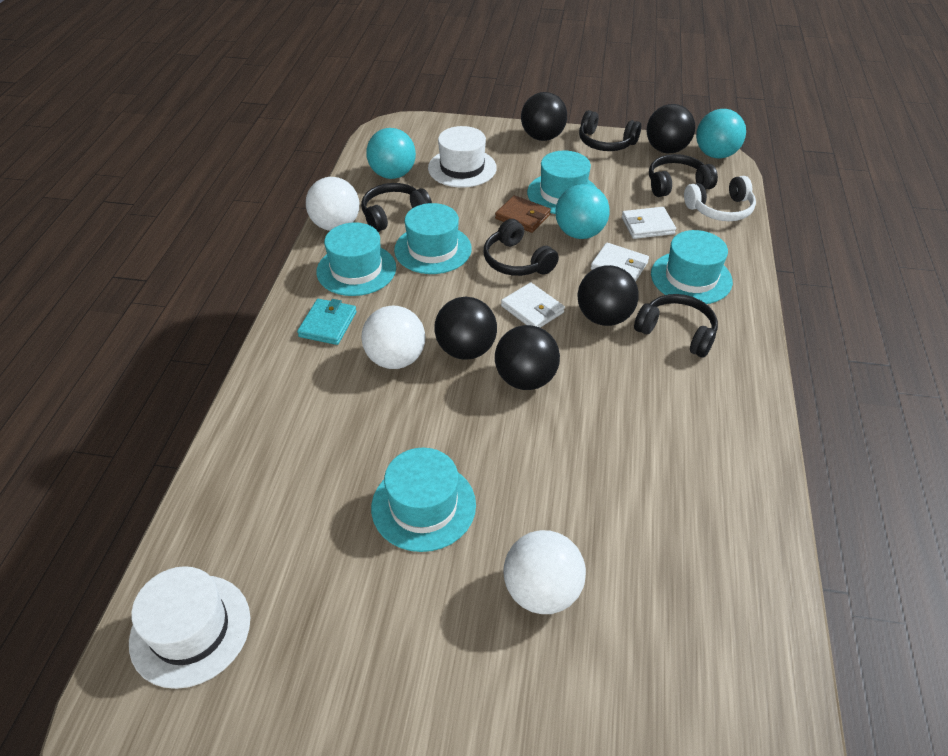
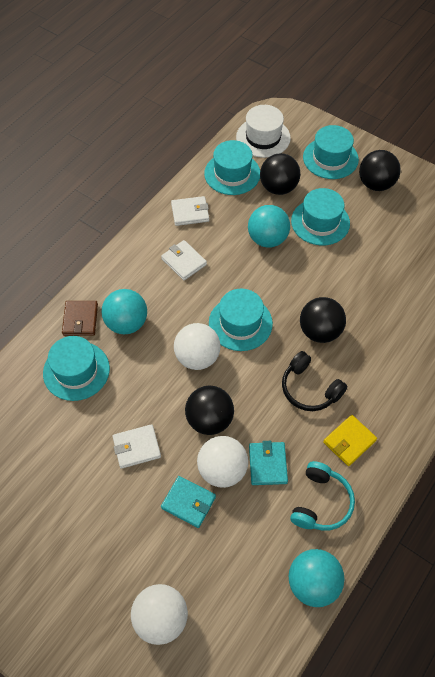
black ball: 5 -> 4
black headphones: 5 -> 1
turquoise headphones: 0 -> 1
turquoise wallet: 1 -> 2
white hat: 2 -> 1
white headphones: 1 -> 0
yellow wallet: 0 -> 1

